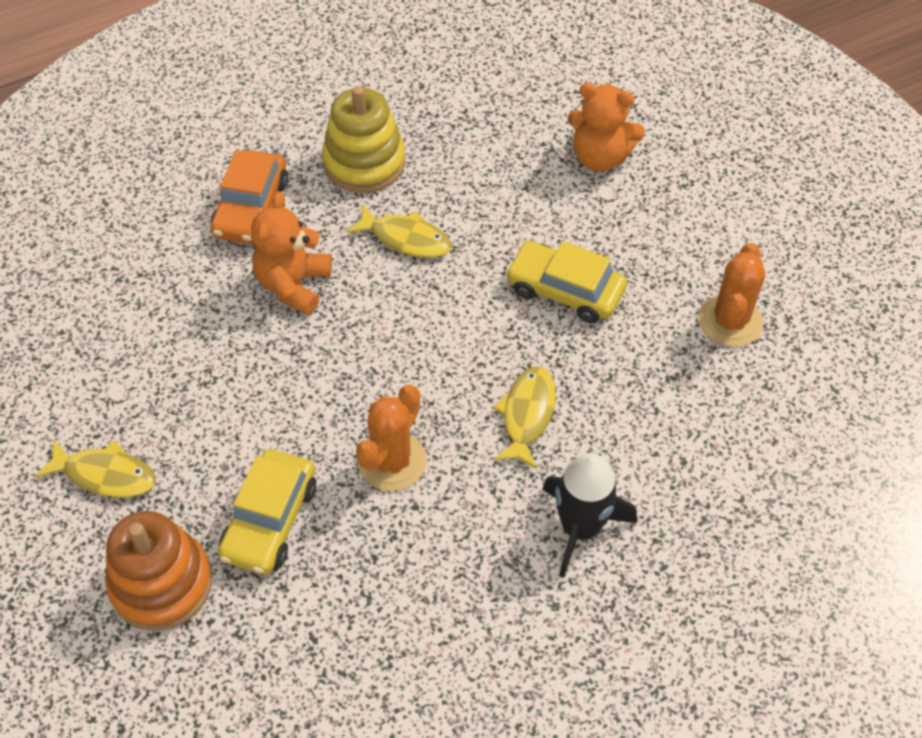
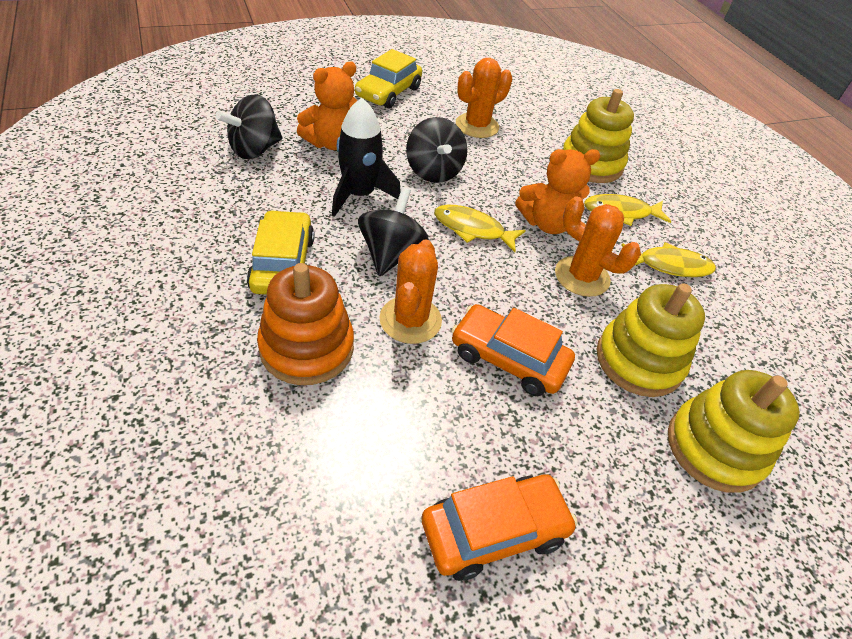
black spinning top: 0 -> 3
orange cactus: 2 -> 3
orange car: 1 -> 2
yellow stacking toy: 1 -> 3

